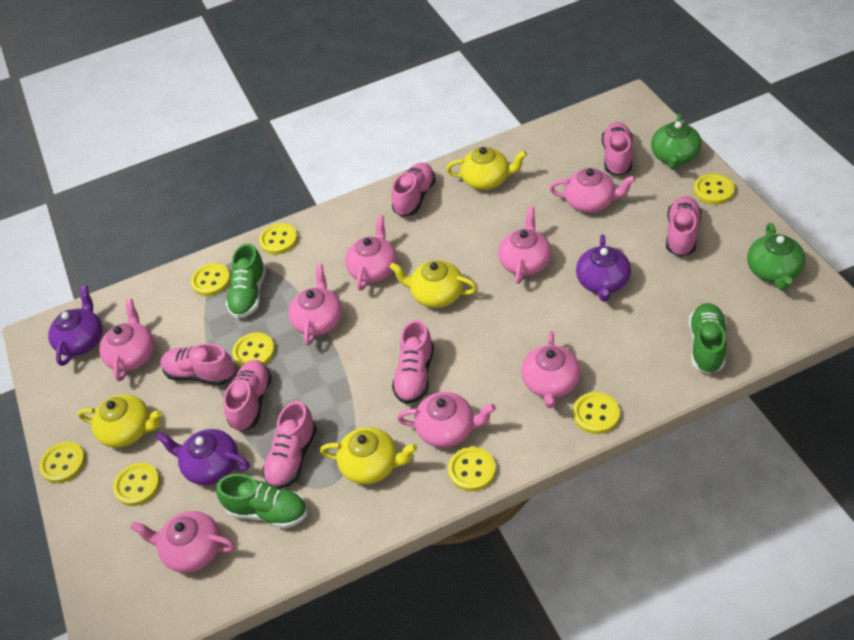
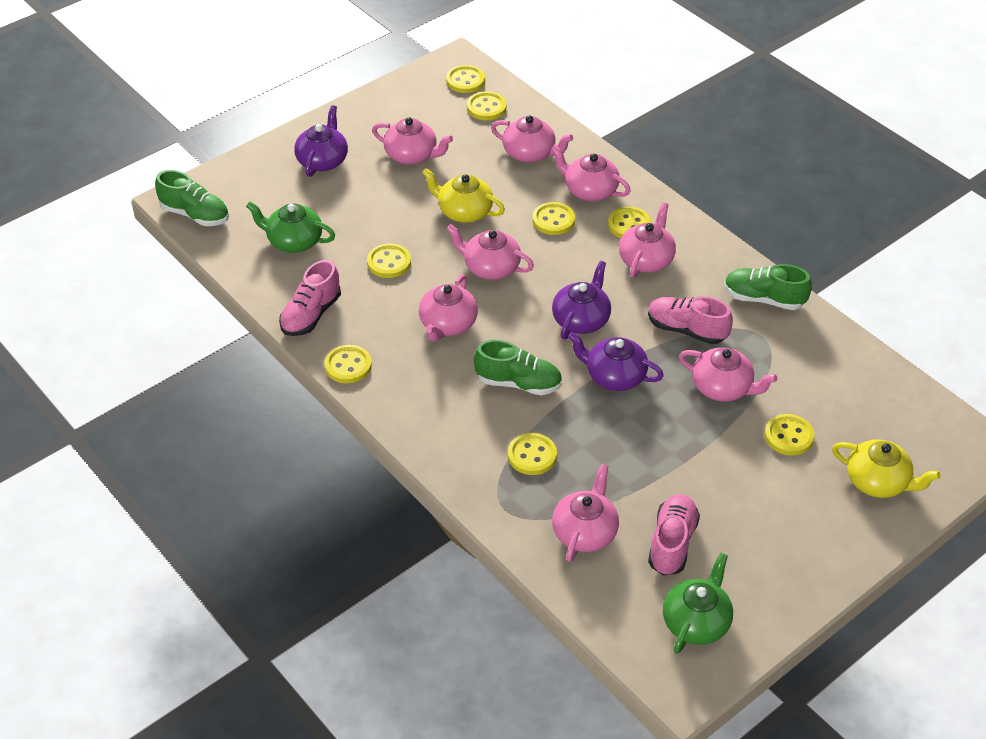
pink shoe: 7 -> 3
yellow teapot: 4 -> 2

